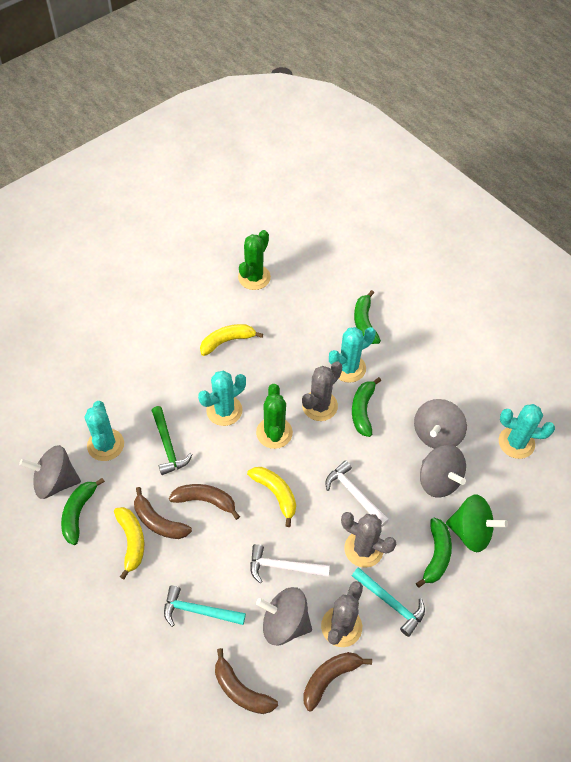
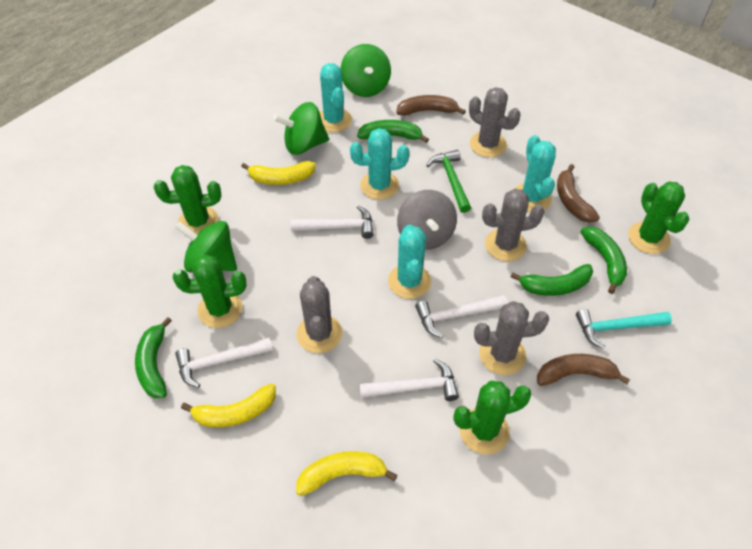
brown banana: 4 -> 3
green cactus: 2 -> 4
green spinning top: 1 -> 3
grey cactus: 3 -> 4
grey spinning top: 4 -> 1
turquoise hammer: 2 -> 1
white hammer: 2 -> 4

